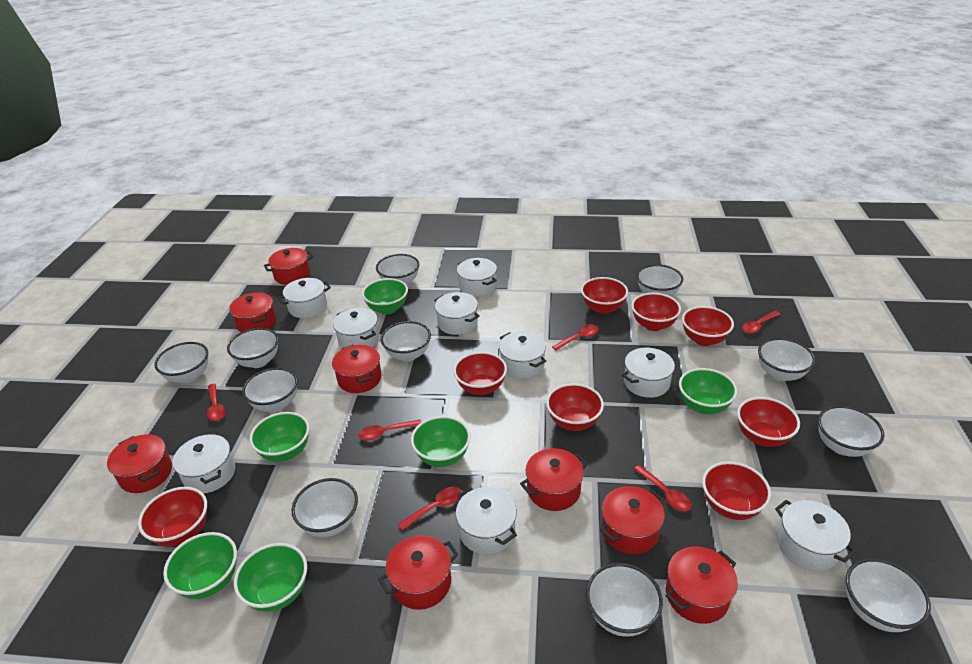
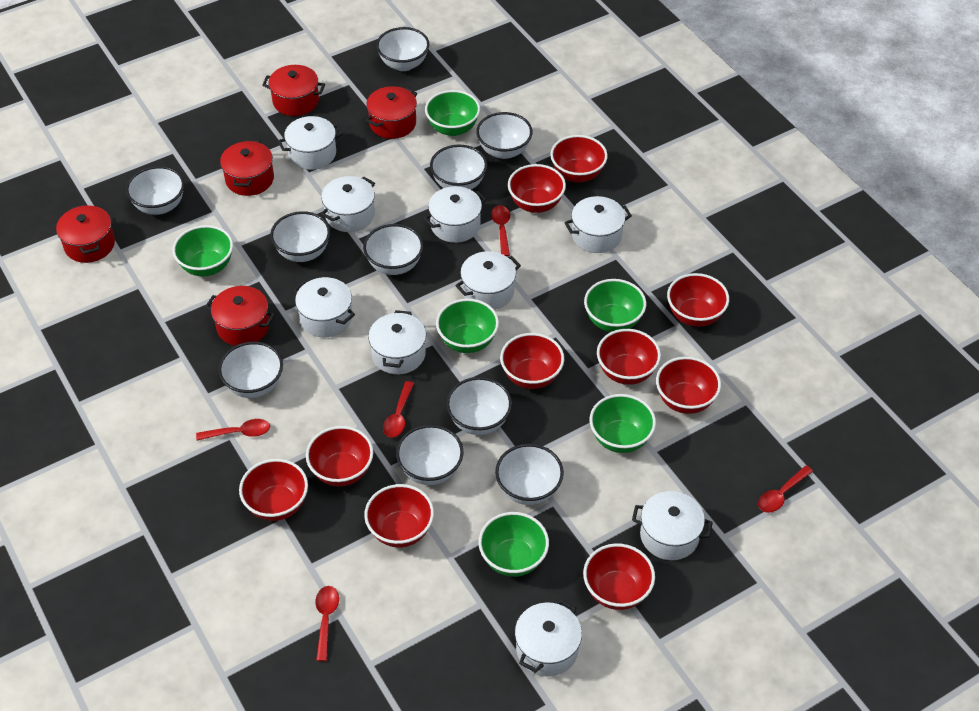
red bowl: 8 -> 10
red pot: 8 -> 5
red spoon: 6 -> 5
white bowl: 11 -> 10

